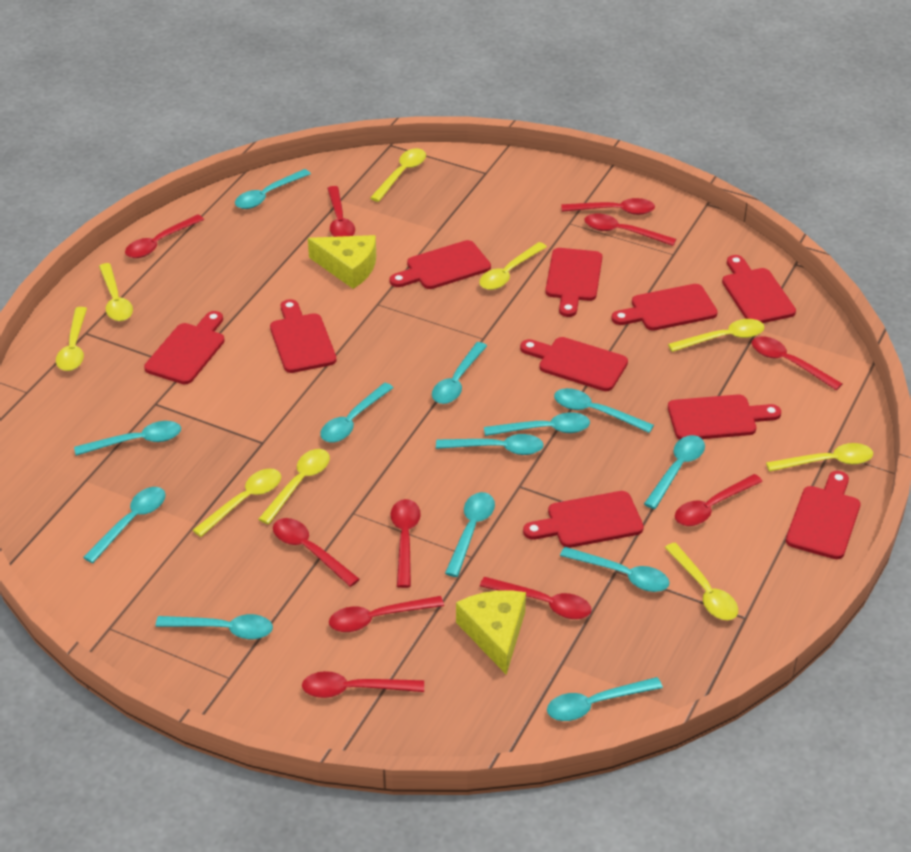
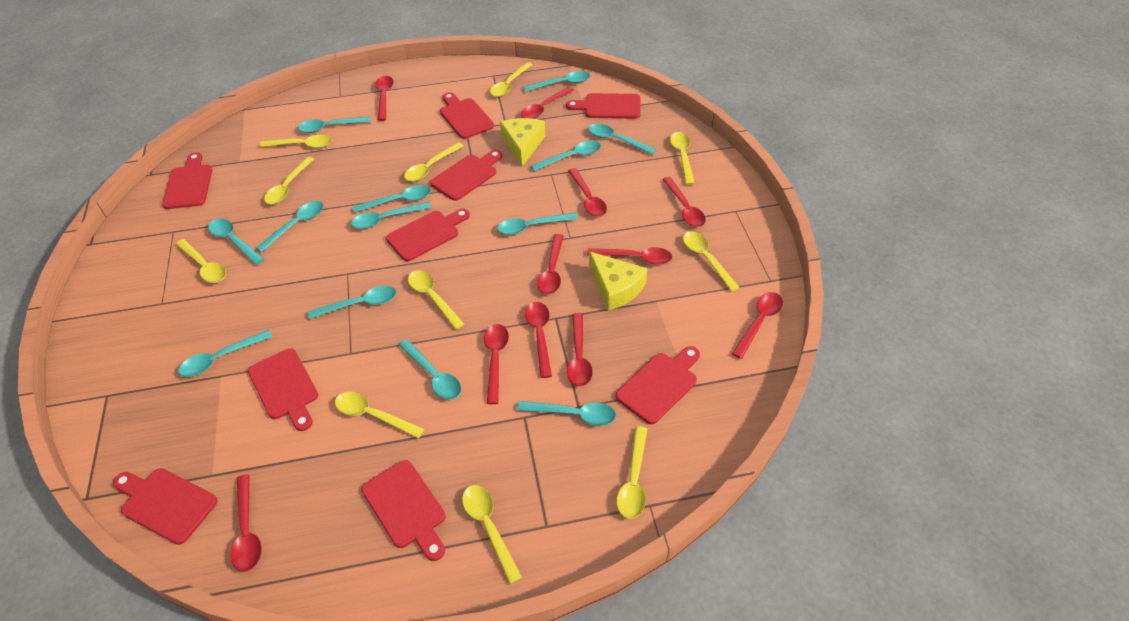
red cutting board: 10 -> 9
yellow spoon: 9 -> 11

